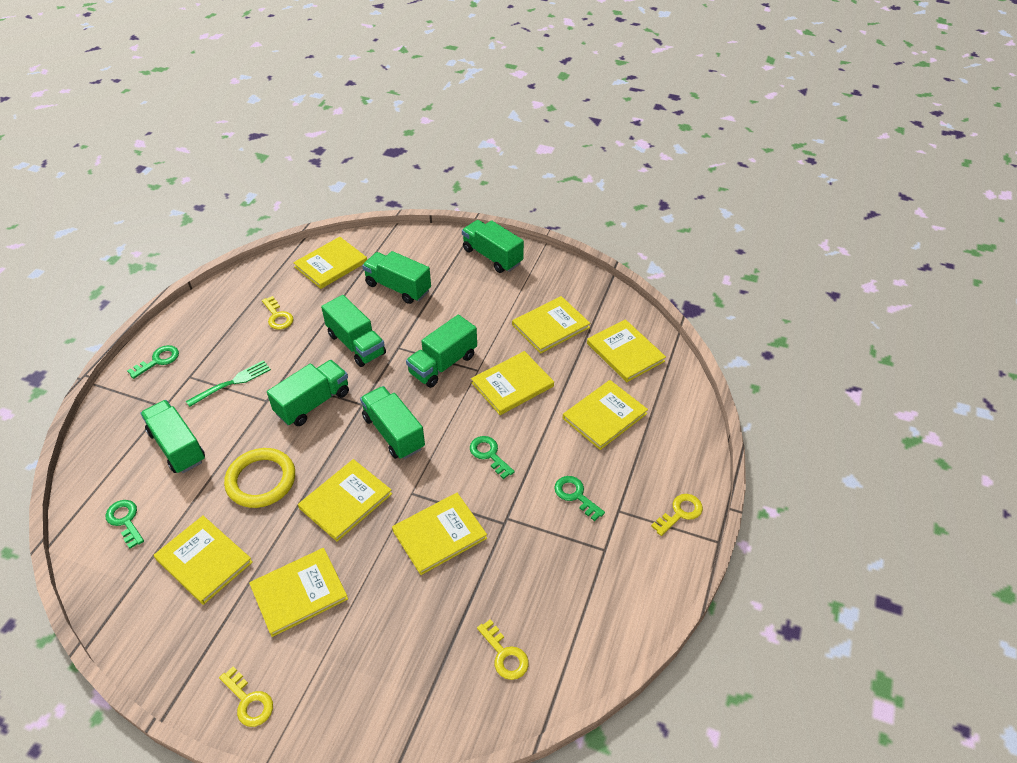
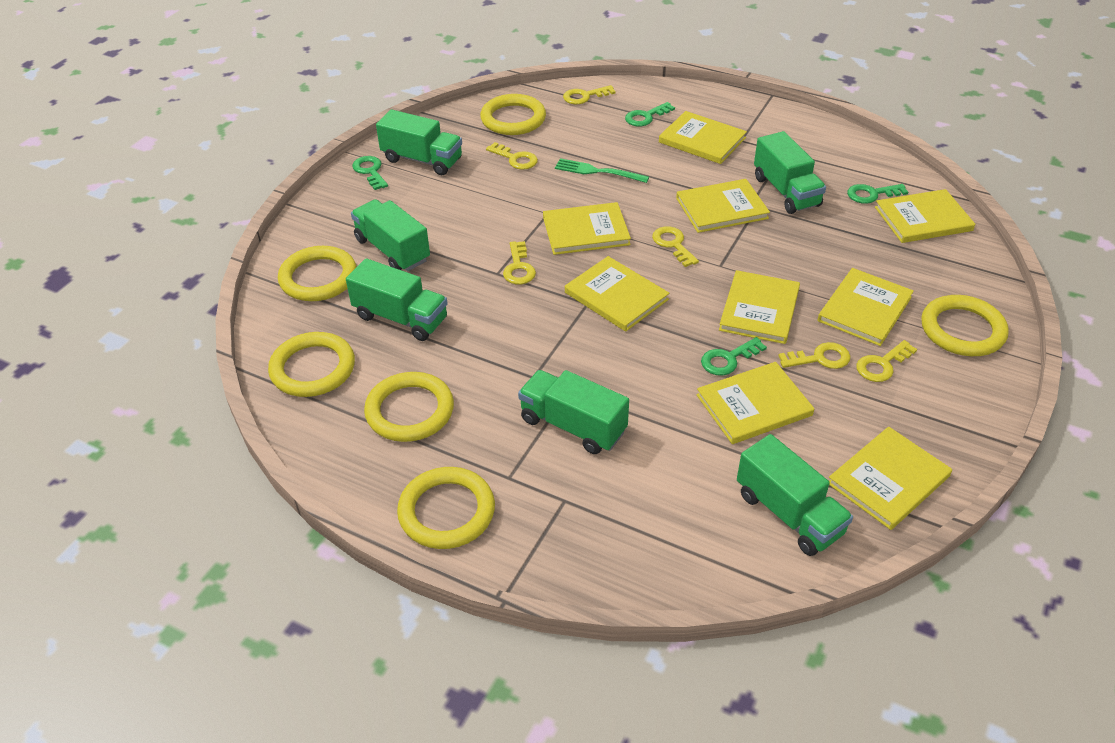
green truck: 7 -> 6
yellow key: 4 -> 6
yellow ring: 1 -> 6

